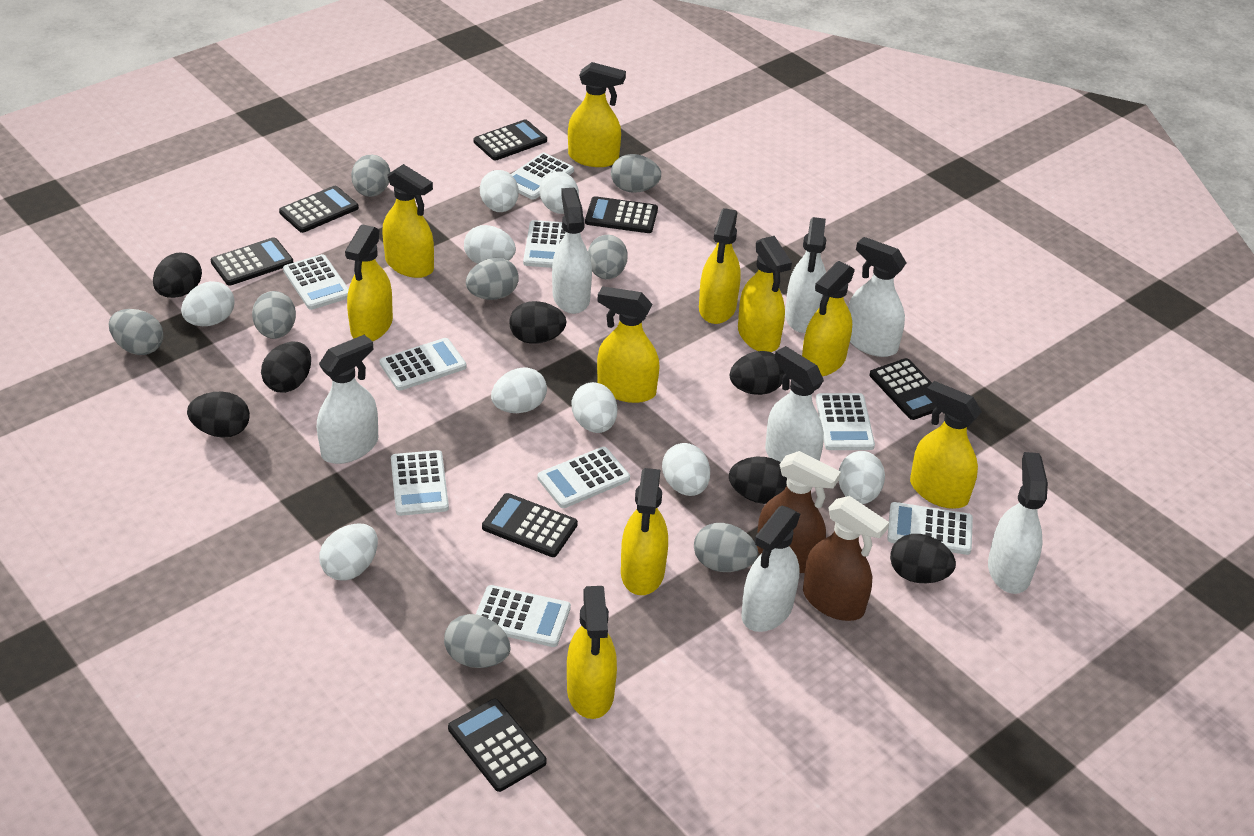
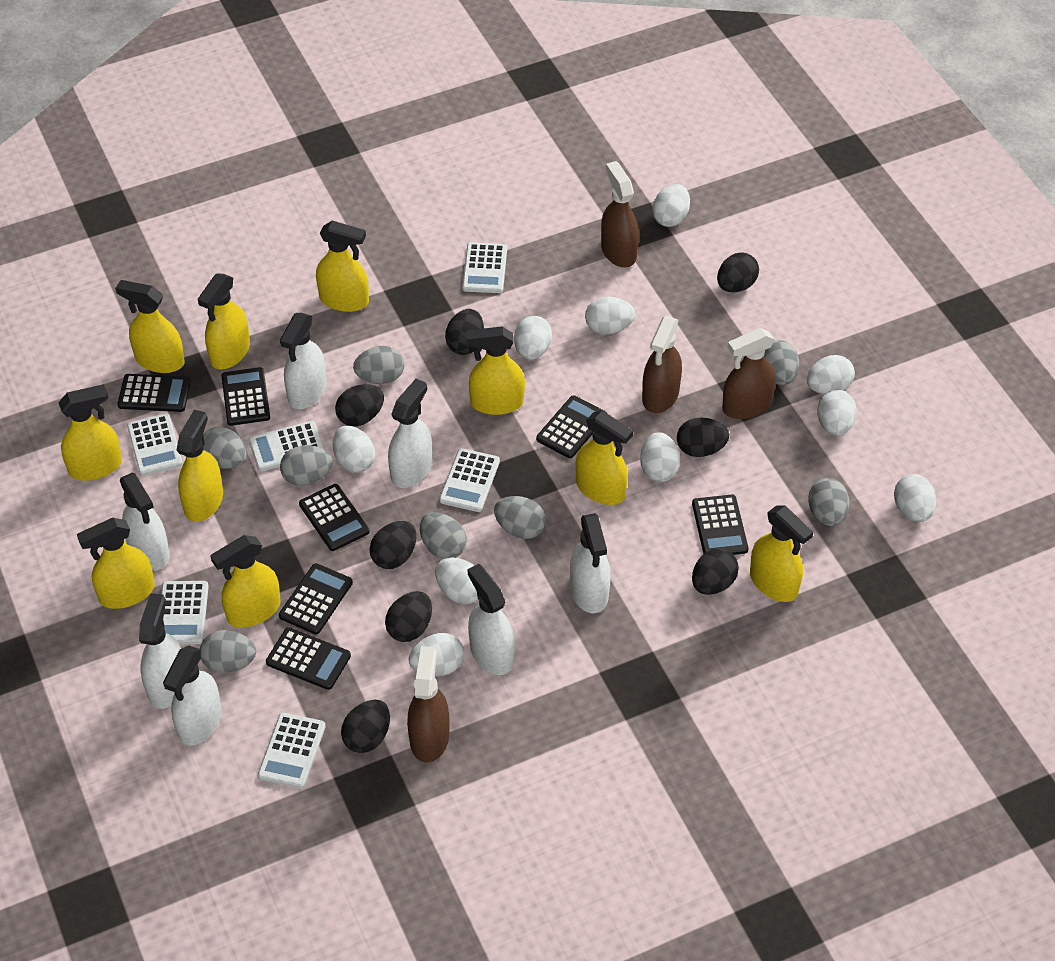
black egg: 7 -> 8
brown spray bottle: 2 -> 4
white calculator: 9 -> 6
white egg: 9 -> 10

